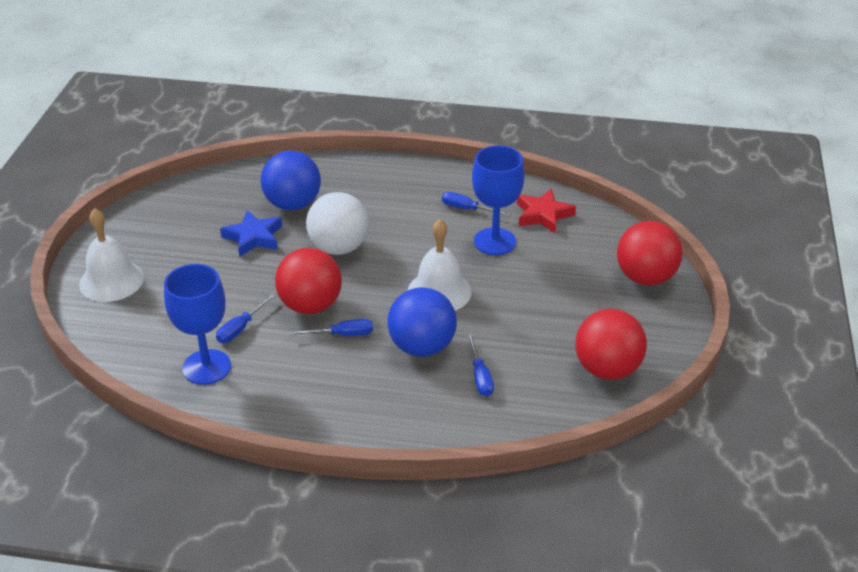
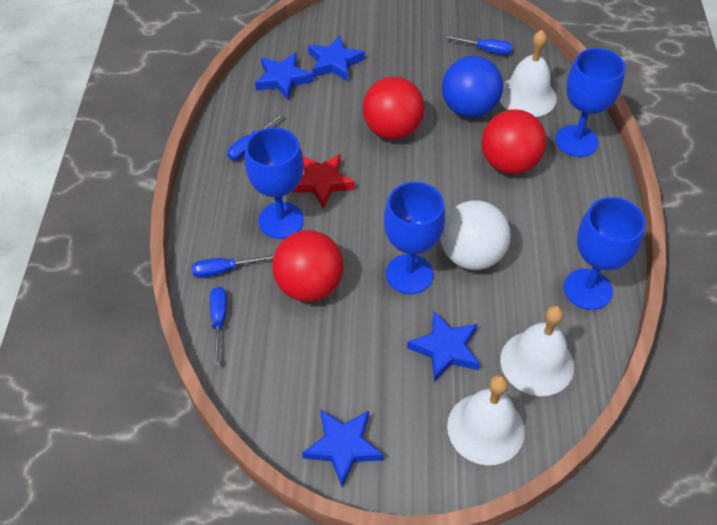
blue ball: 2 -> 1
blue goblet: 2 -> 4
blue star: 1 -> 4
white bell: 2 -> 3

